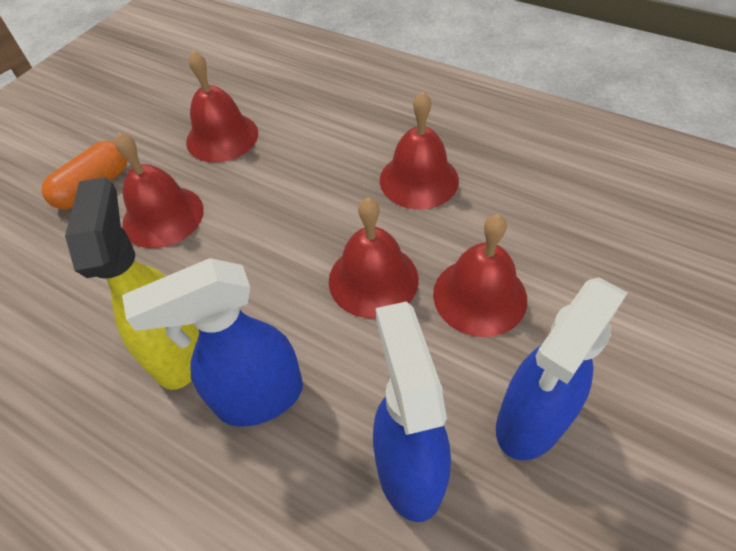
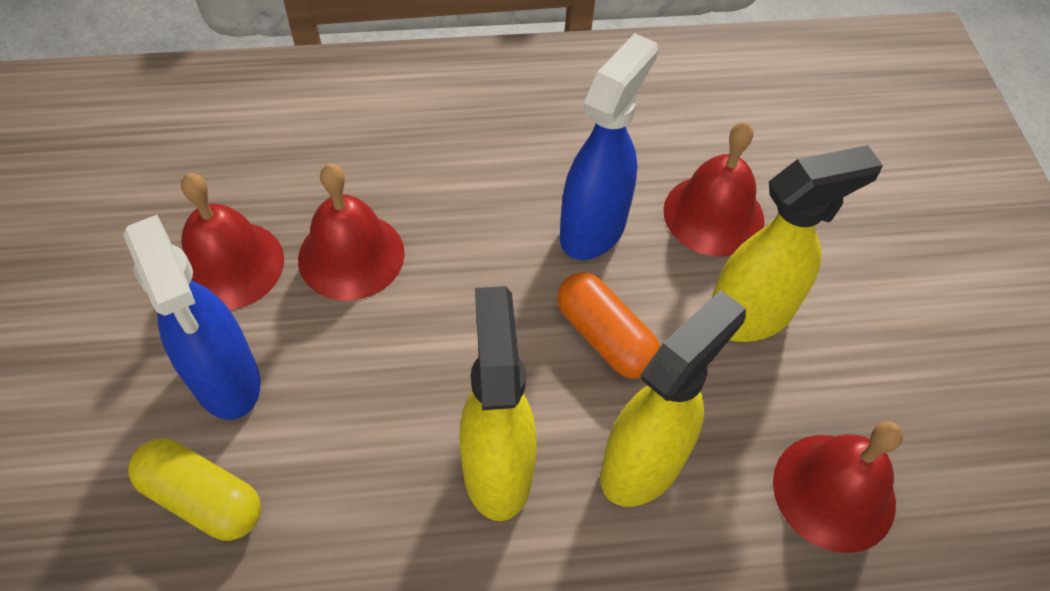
blue spray bottle: 3 -> 2
red bell: 5 -> 4
yellow capsule: 0 -> 1
yellow spray bottle: 1 -> 3

